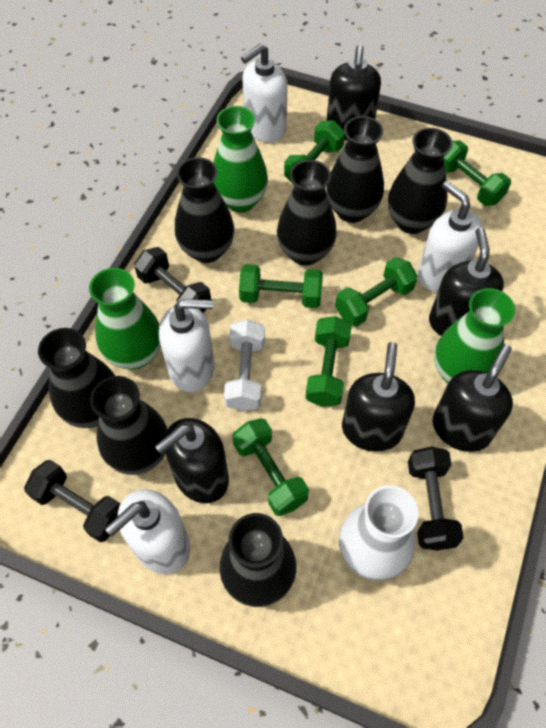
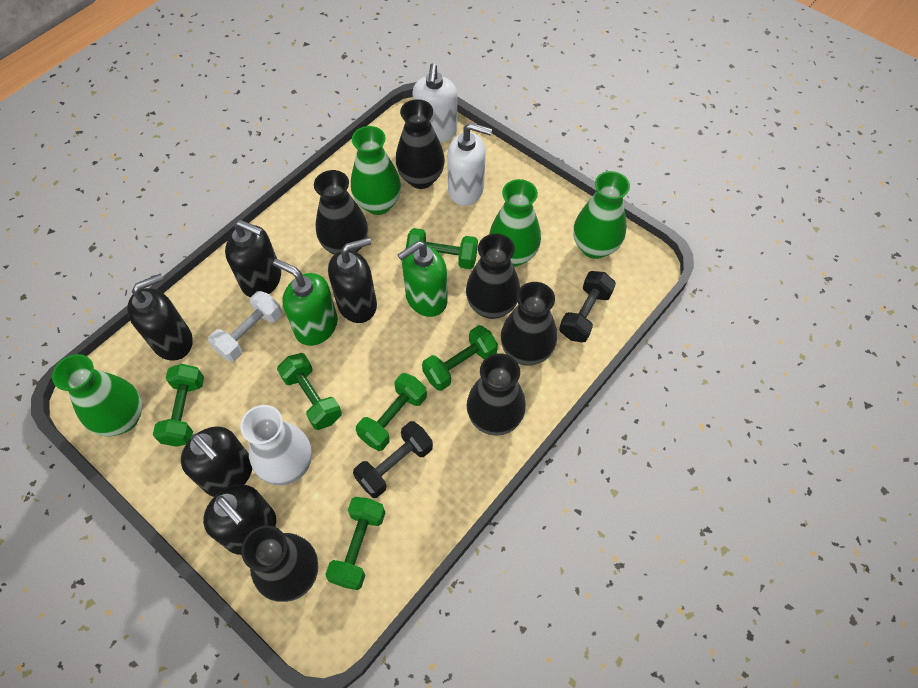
black dumbbell: 3 -> 2
black vase: 7 -> 6
green soap dispenser: 0 -> 2
green vase: 3 -> 4
white soap dispenser: 4 -> 2

